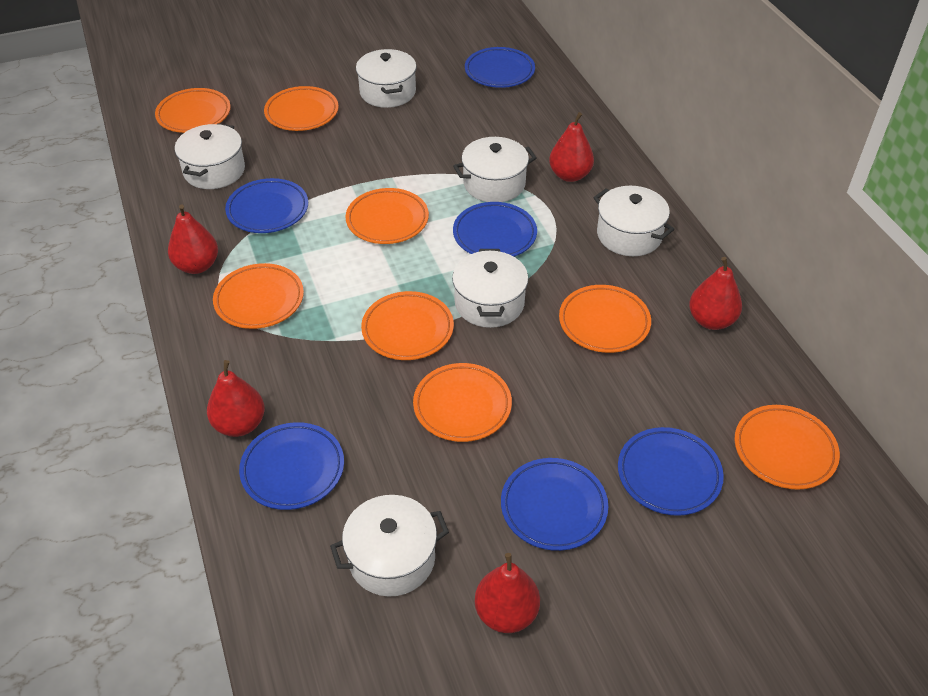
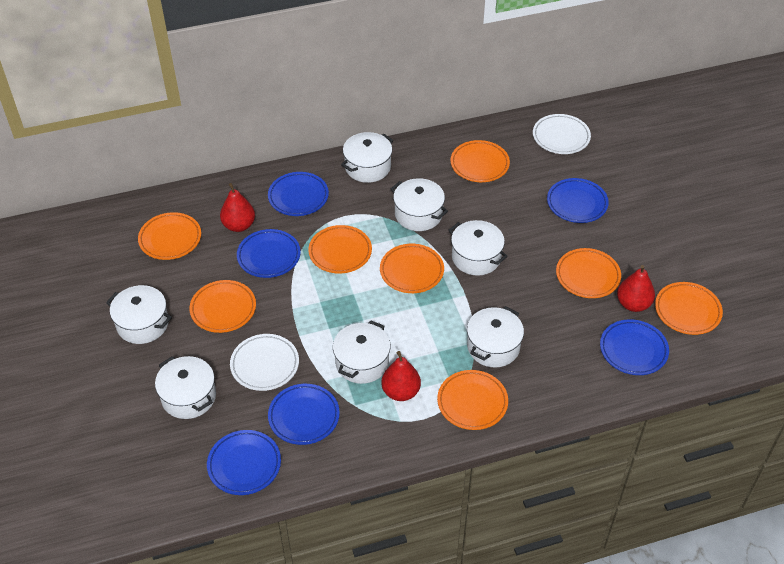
red pear: 5 -> 3
white plate: 0 -> 2
white pot: 6 -> 7

